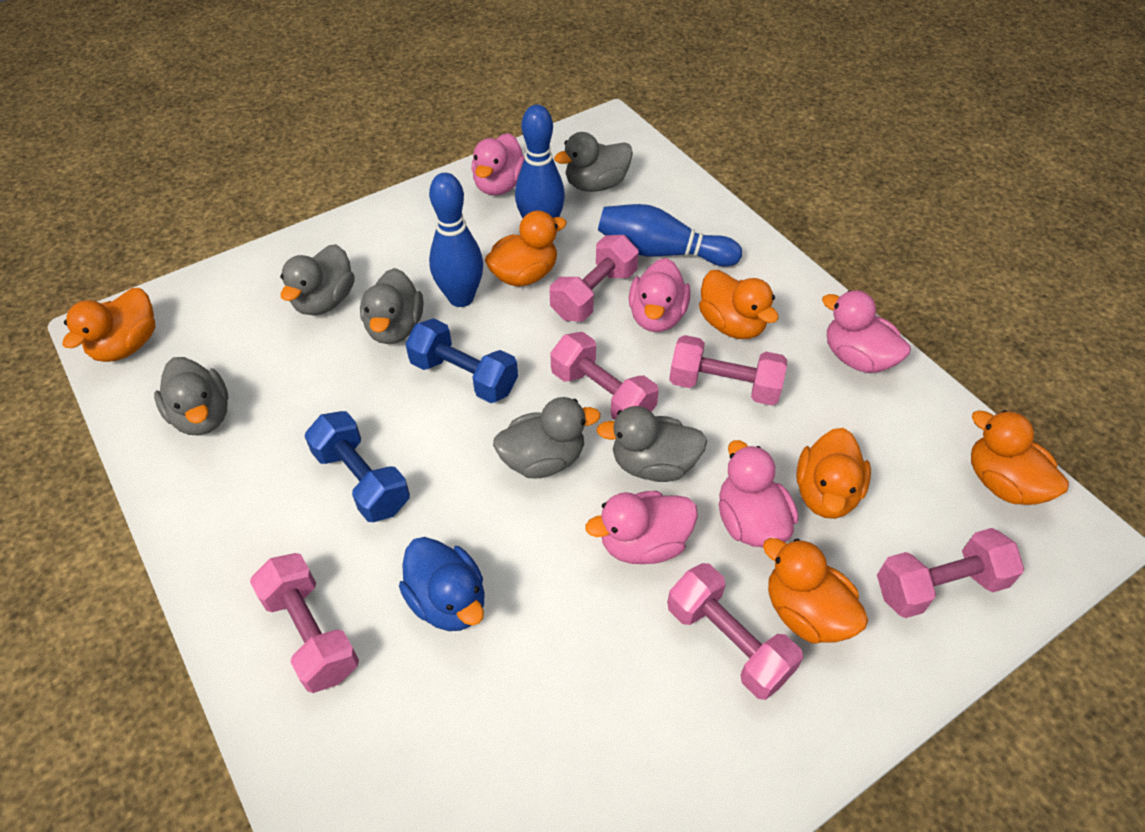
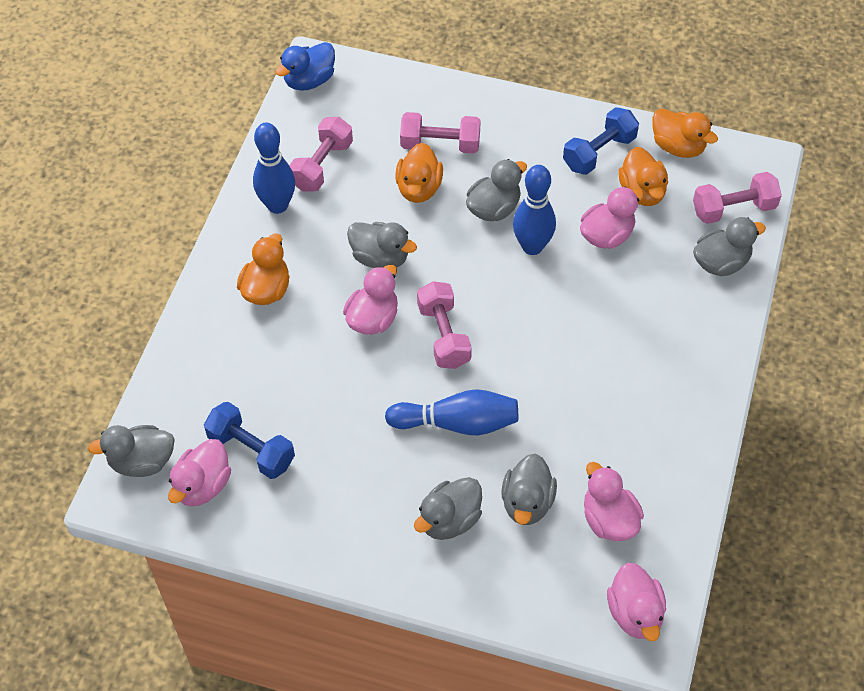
orange duck: 6 -> 4
pink dumbbell: 6 -> 4

